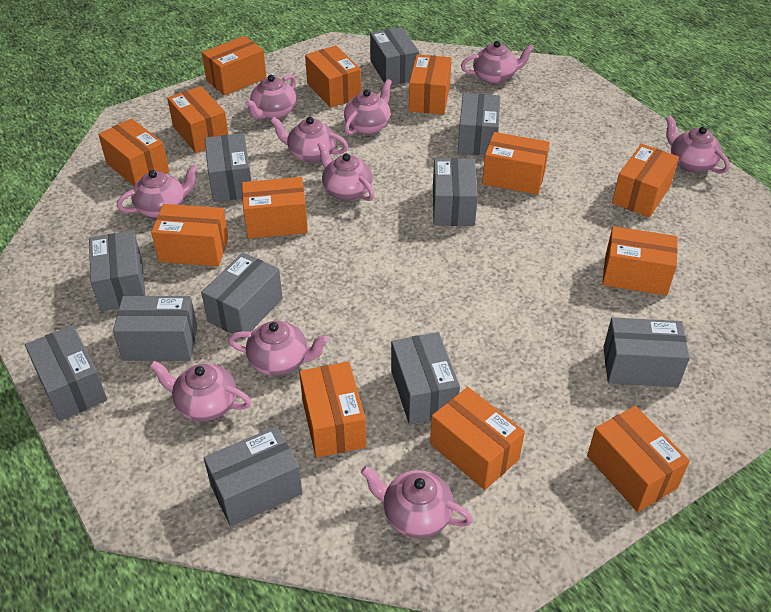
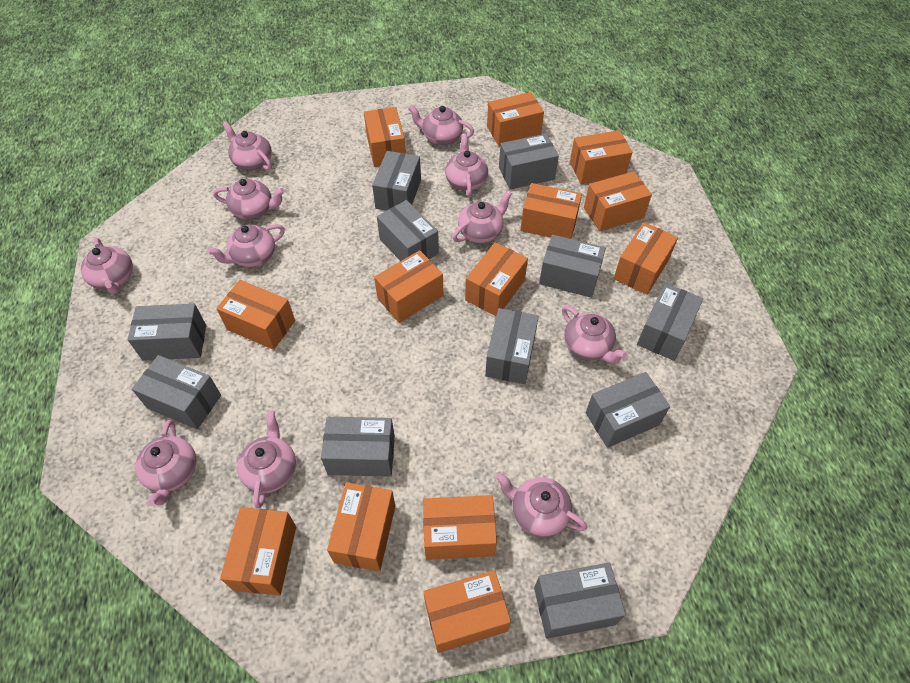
pink teapot: 10 -> 11

